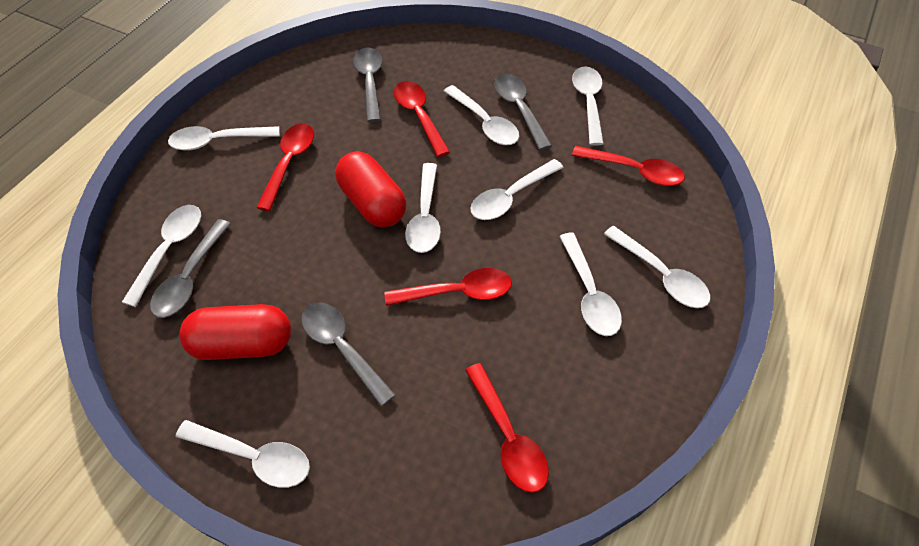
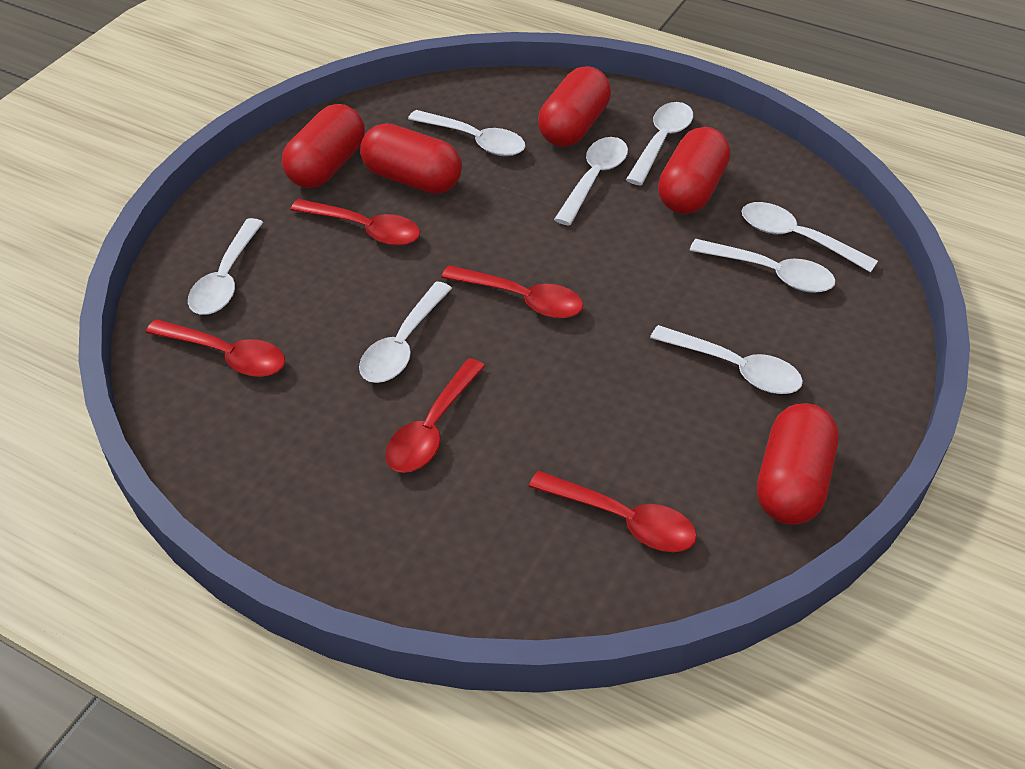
grey spoon: 4 -> 0
red capsule: 2 -> 5
white spoon: 9 -> 8

